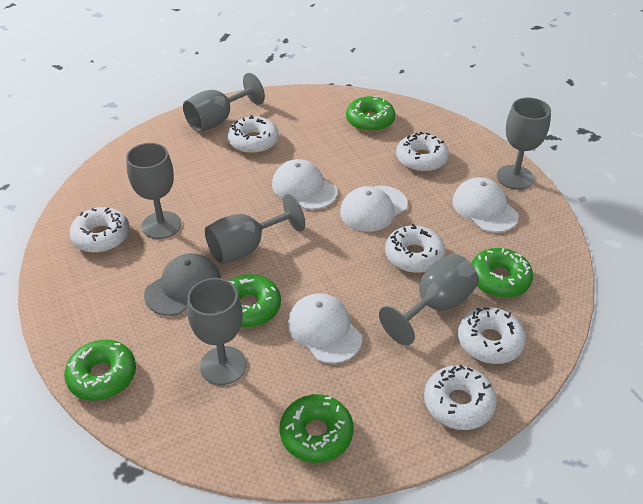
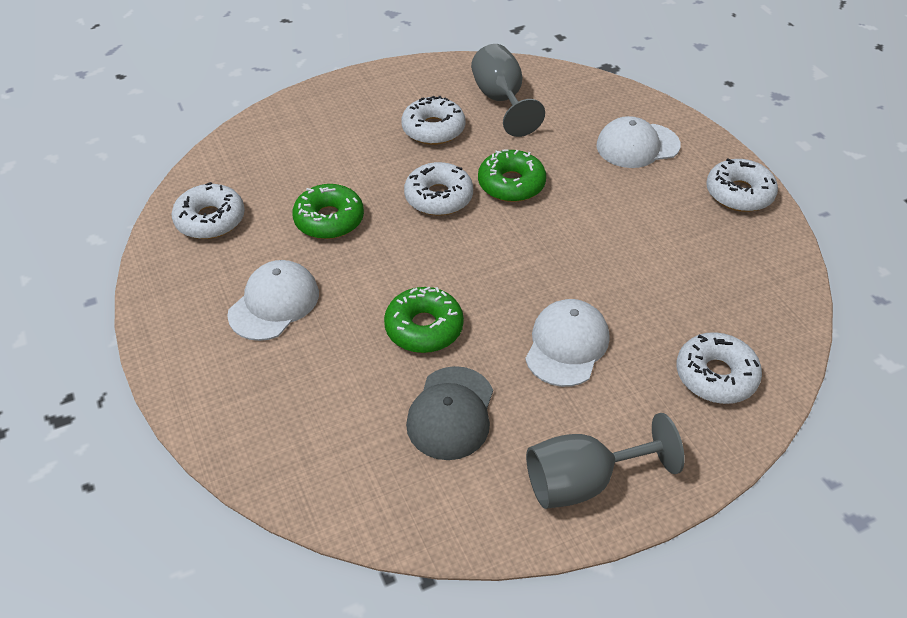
green donut: 5 -> 3
grey goblet: 6 -> 2
white cap: 4 -> 3
white donut: 6 -> 5

